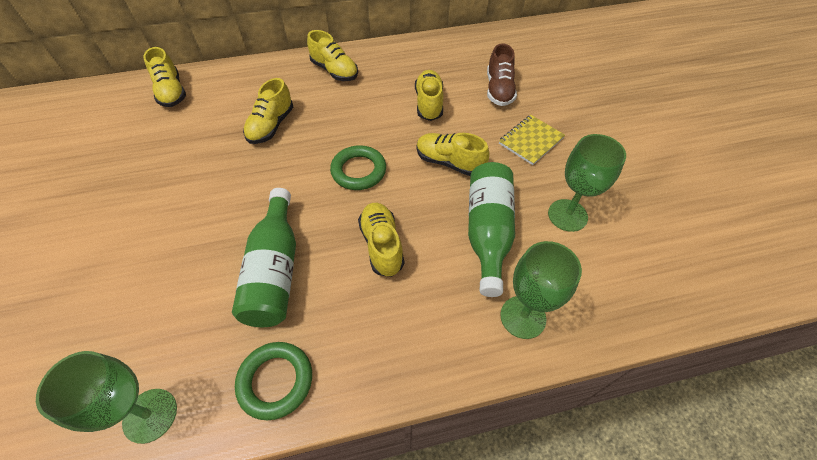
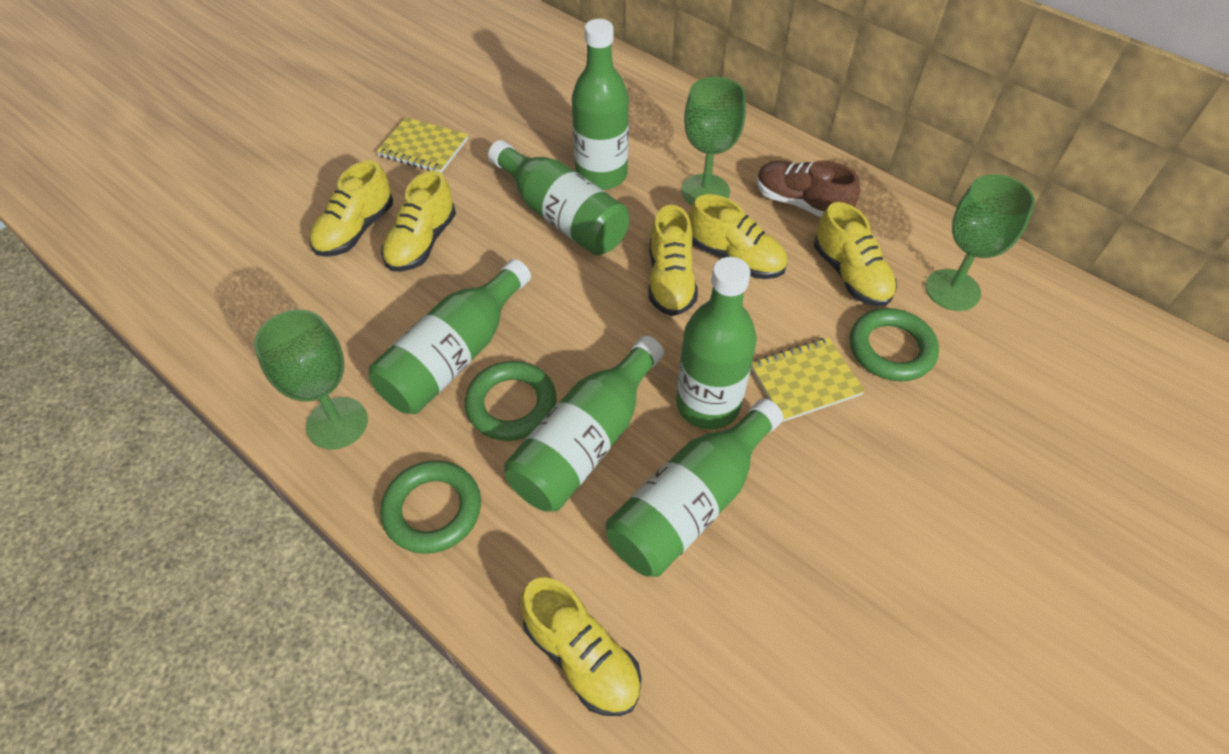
green bottle: 2 -> 6
green ring: 2 -> 3
yellow notebook: 1 -> 2

